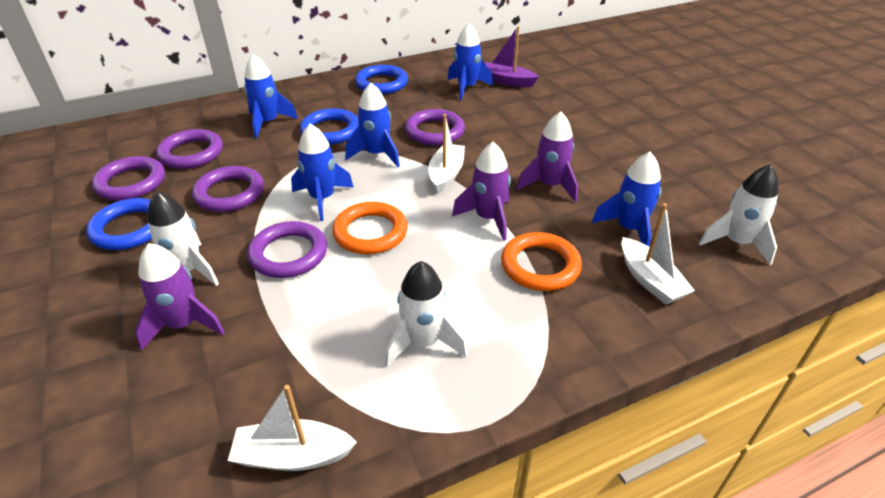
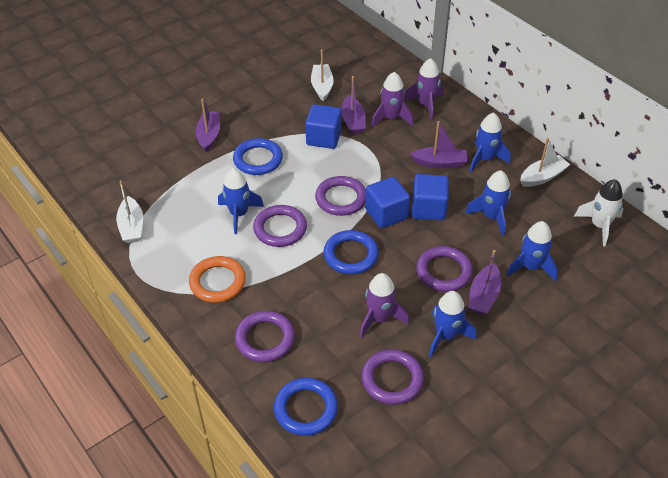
blue cube: 0 -> 3
orange ring: 2 -> 1
purple boat: 1 -> 4
white rocket: 3 -> 1

